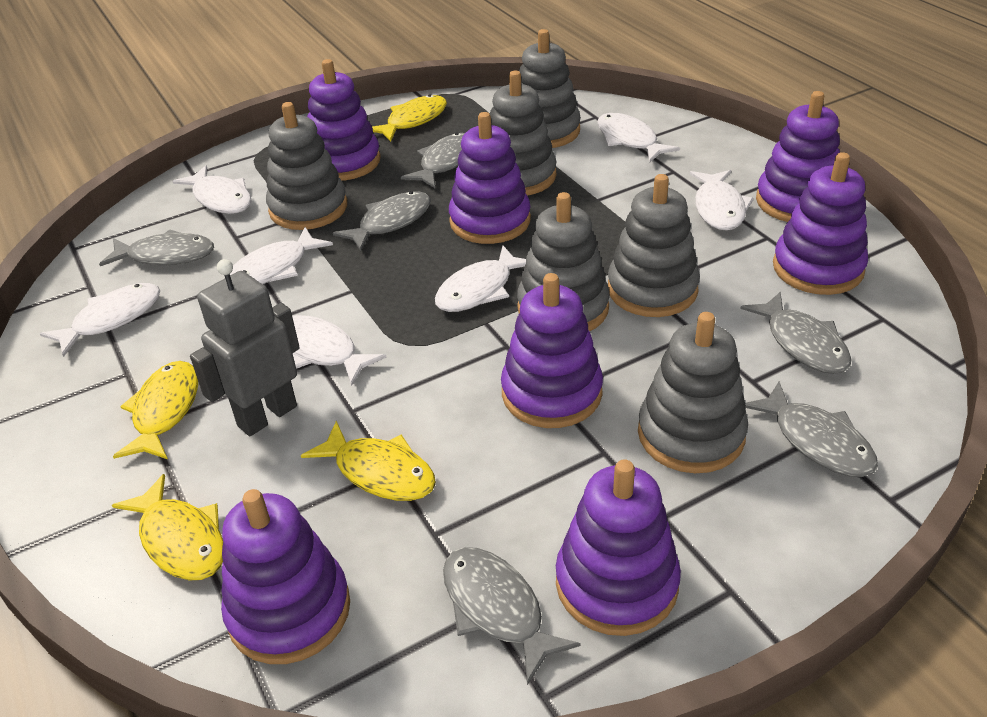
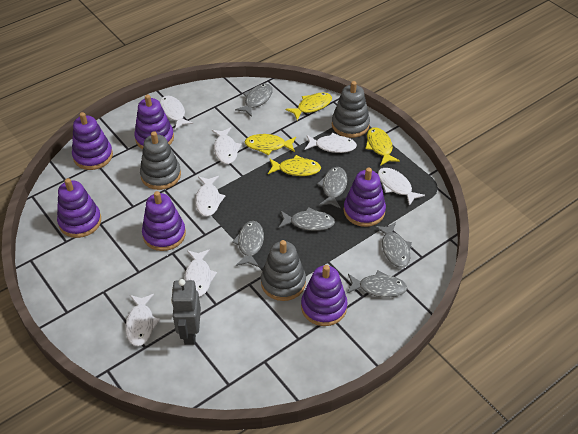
grey stacking toy: 6 -> 3
purple stacking toy: 7 -> 6

